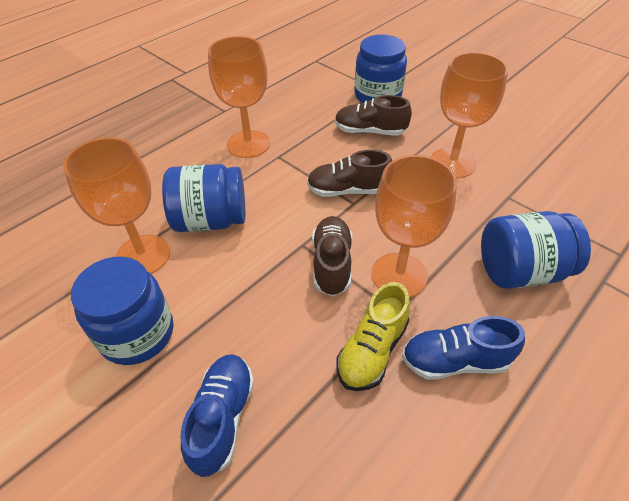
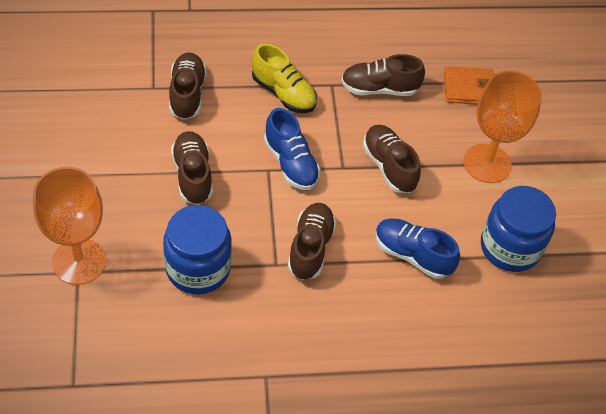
blue jar: 4 -> 2
brown shoe: 3 -> 5
orange goblet: 4 -> 2
orange wallet: 0 -> 1

